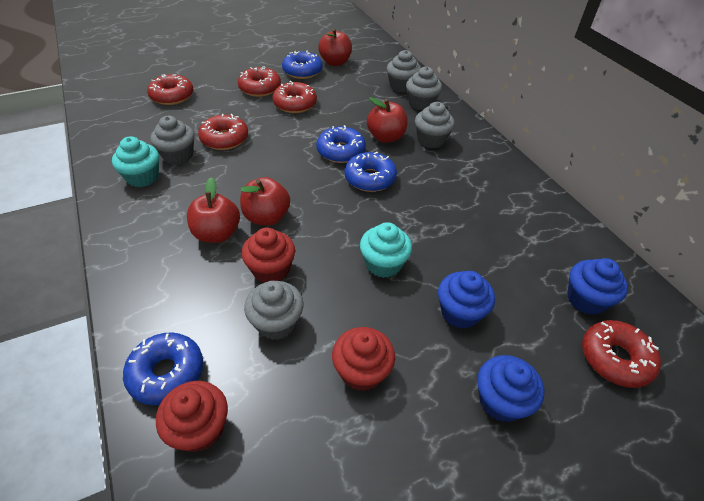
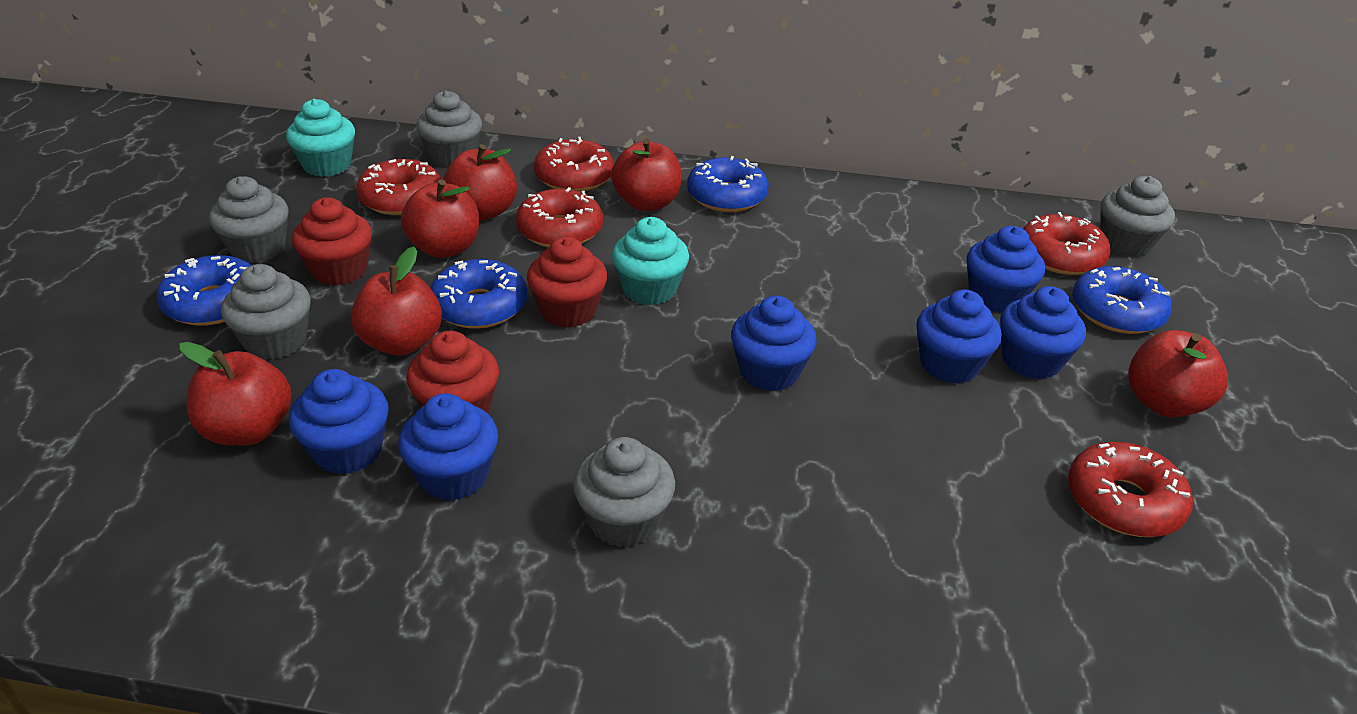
blue cupcake: 3 -> 6
red apple: 4 -> 6

